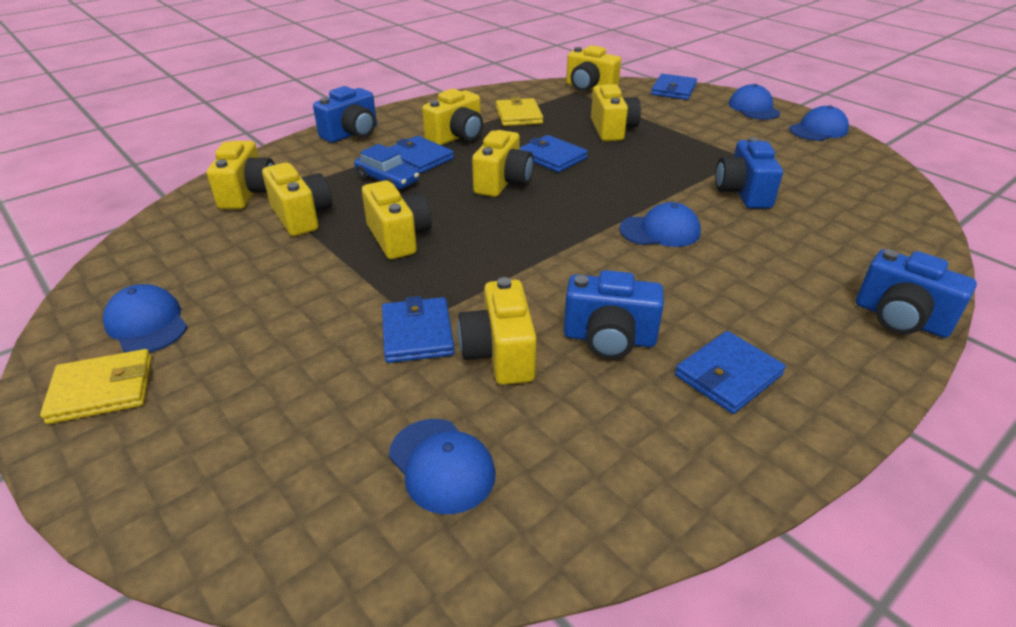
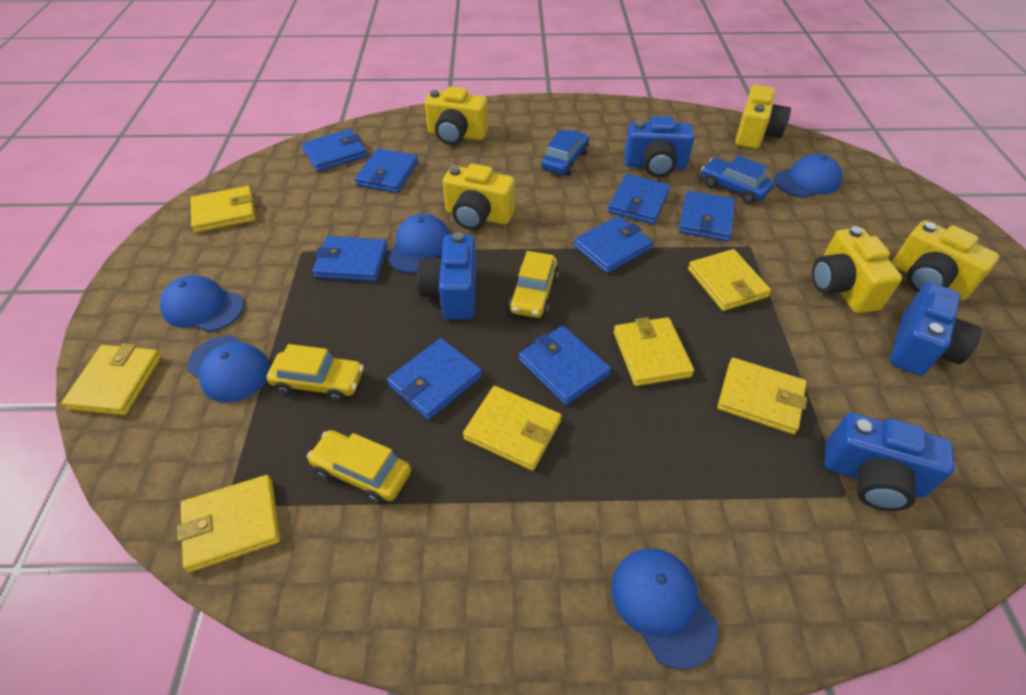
blue car: 1 -> 2
blue wallet: 5 -> 8
yellow camera: 8 -> 5
yellow car: 0 -> 3
yellow wallet: 2 -> 7

